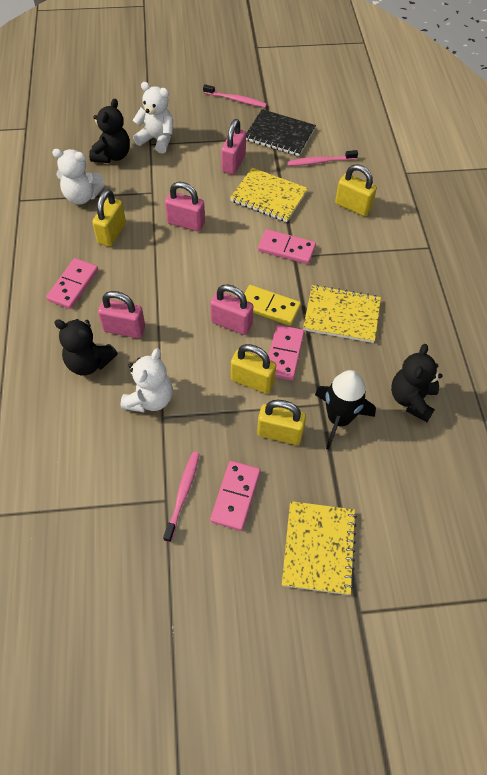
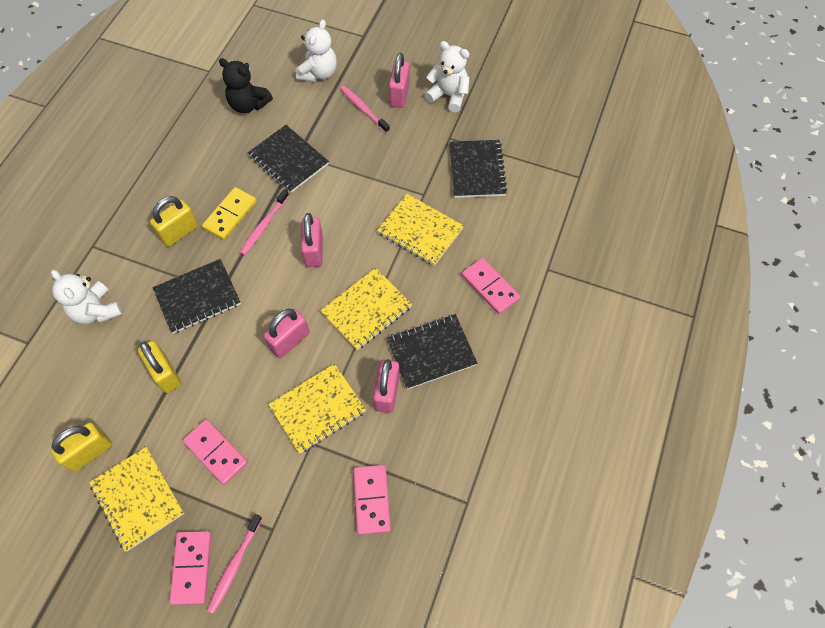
black notebook: 1 -> 4
black rocket: 1 -> 0
black teddy bear: 3 -> 1
yellow notebook: 3 -> 4
yellow padlock: 4 -> 3

